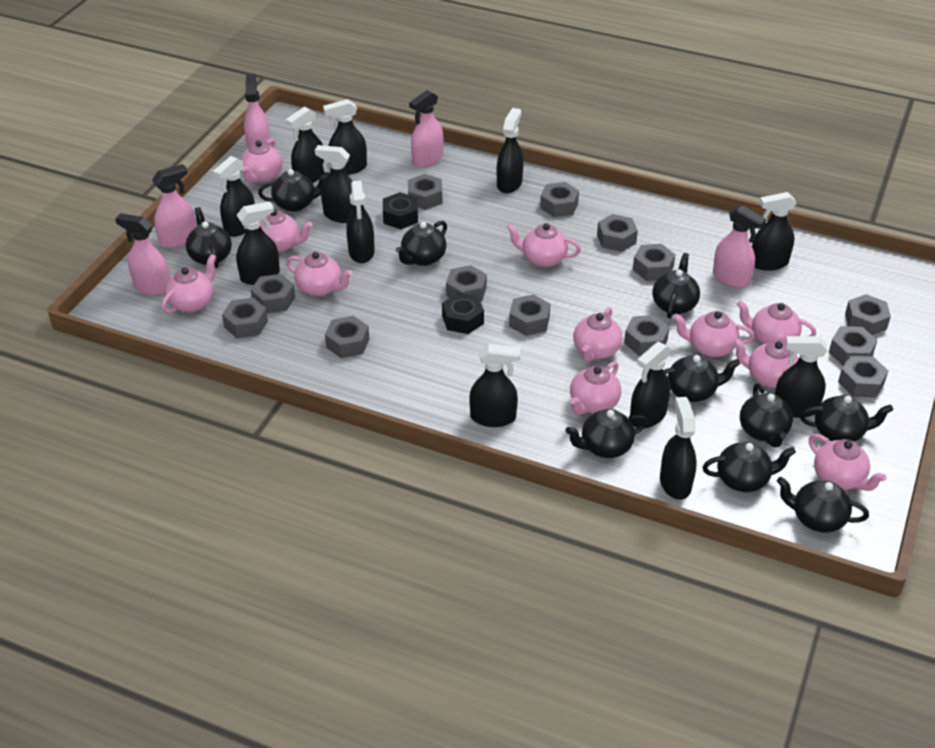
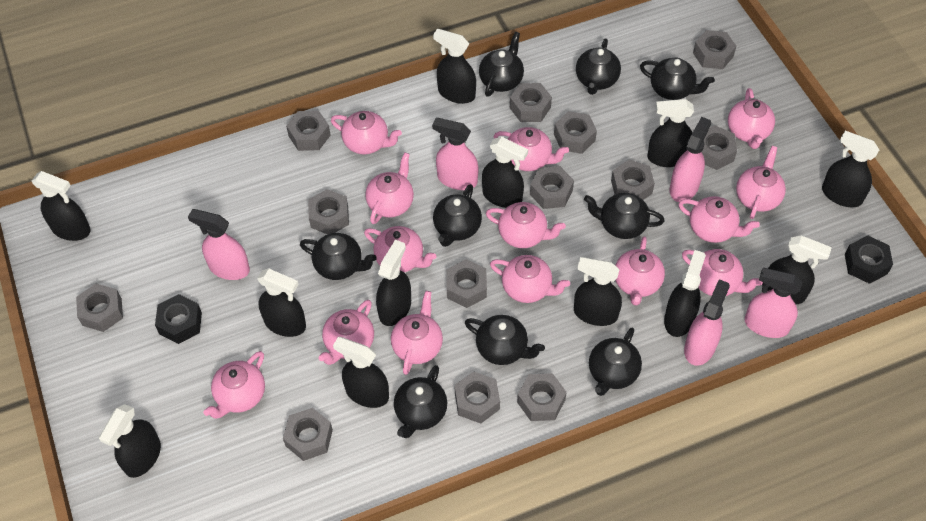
black teapot: 10 -> 9
pink teapot: 11 -> 14

